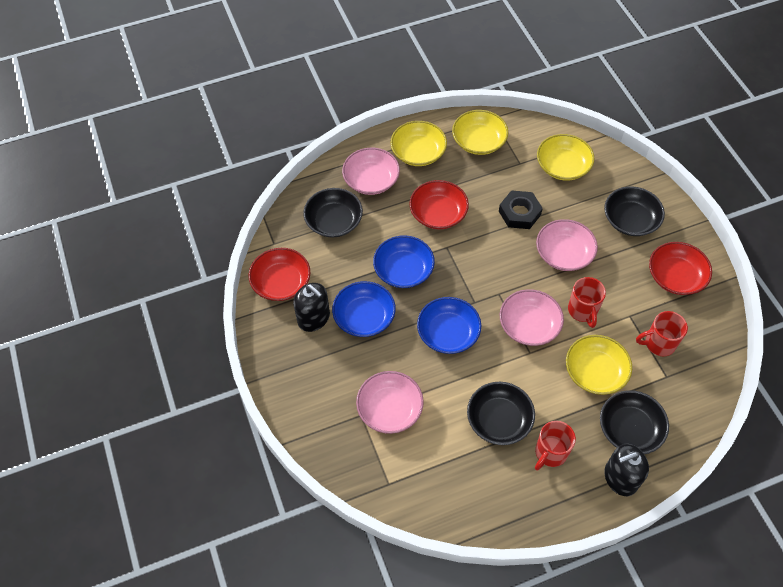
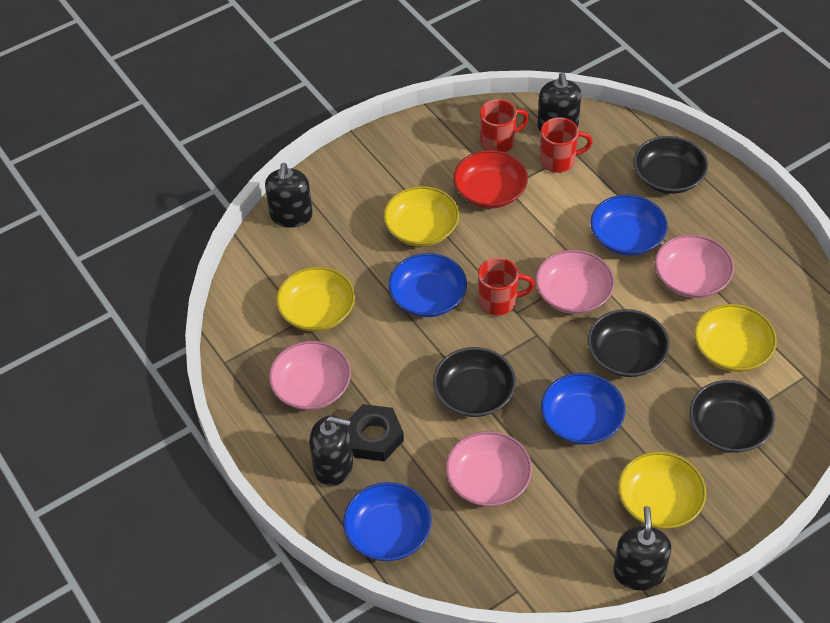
black soap dispenser: 2 -> 4
blue bowl: 3 -> 4
red bowl: 3 -> 1

